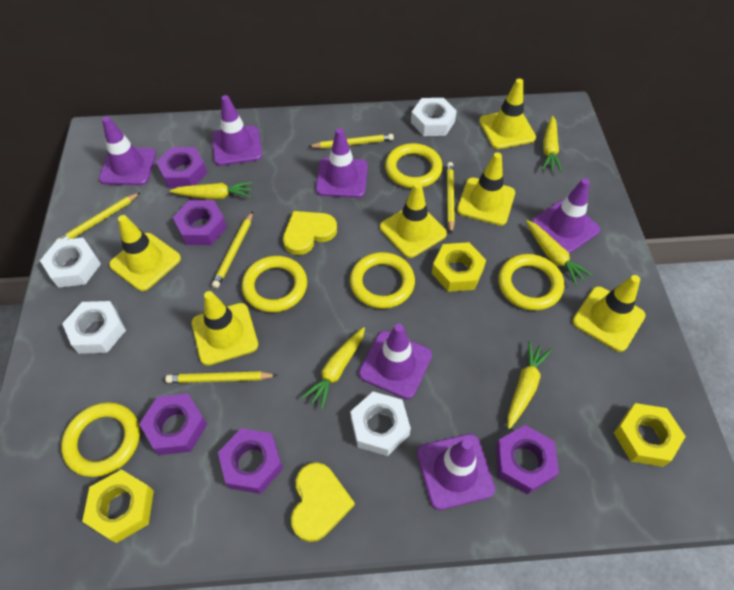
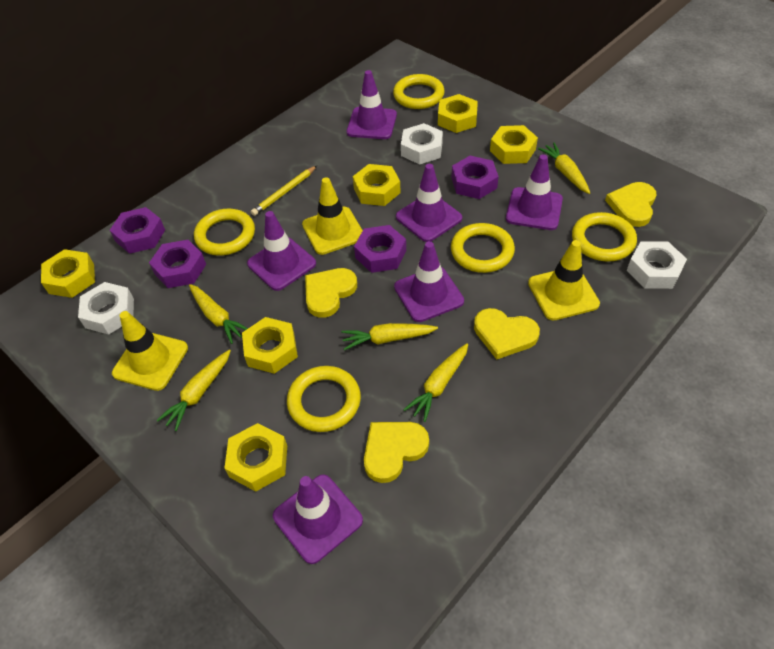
purple nut: 5 -> 4
white nut: 4 -> 3
yellow heart: 2 -> 4
yellow nut: 3 -> 6
yellow pencil: 5 -> 1
yellow traffic cone: 6 -> 3

